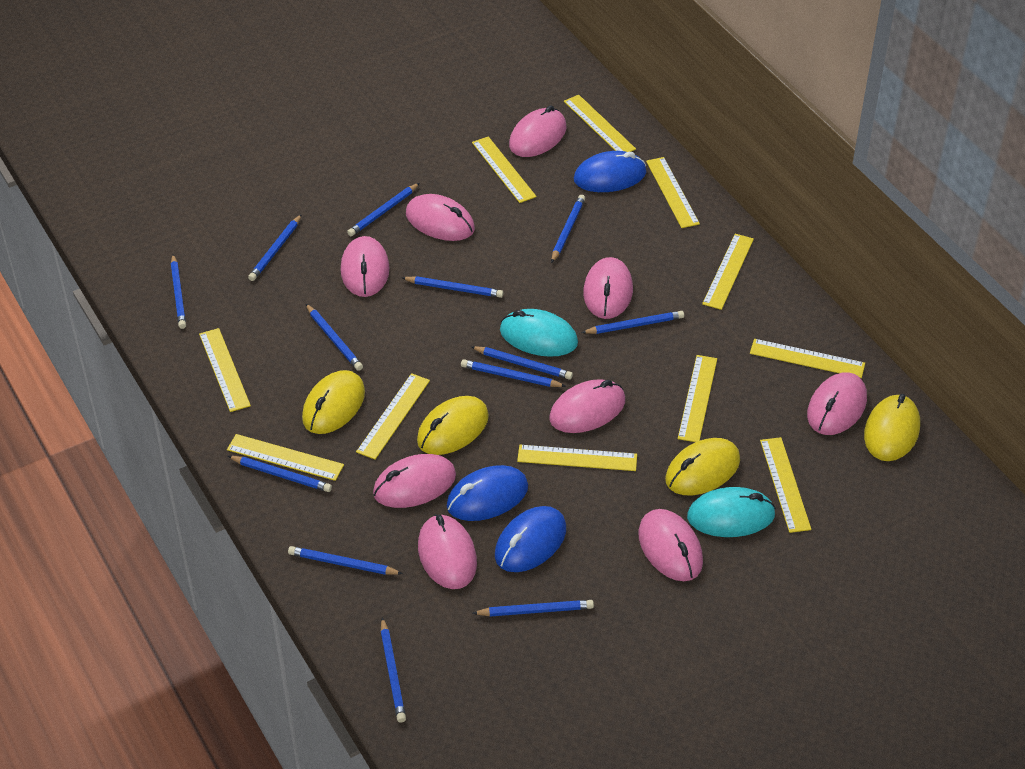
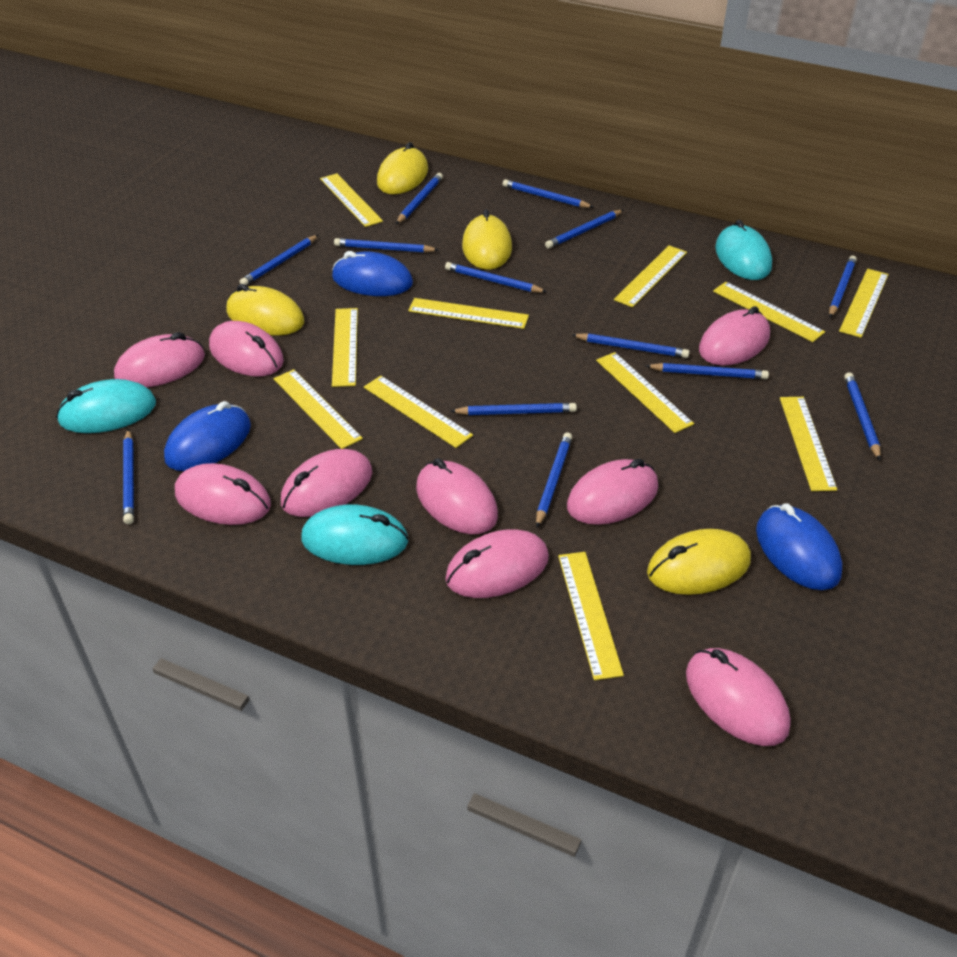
turquoise mouse: 2 -> 3

